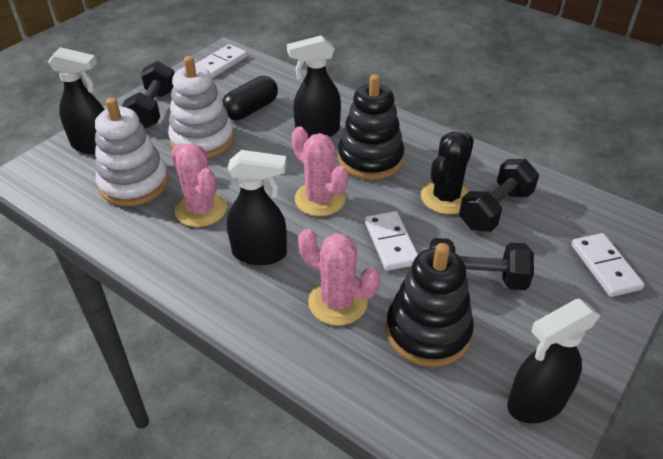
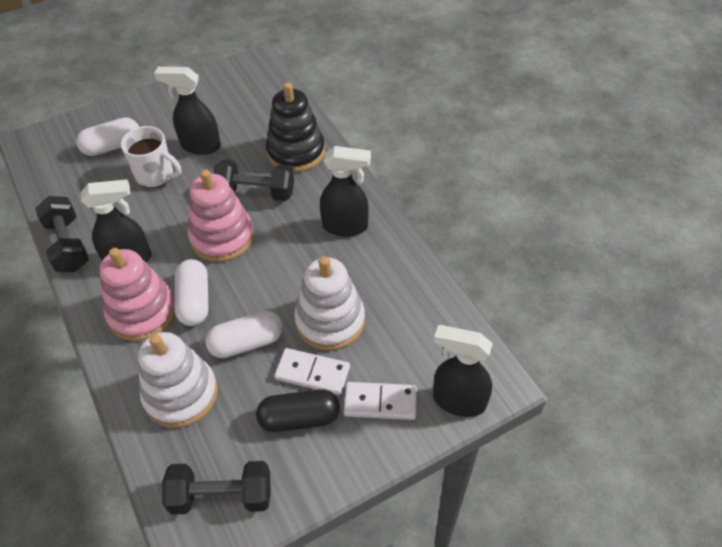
black cactus: 1 -> 0
black stacking toy: 2 -> 1
pink cactus: 3 -> 0
pink stacking toy: 0 -> 2
white capsule: 0 -> 3
white domino: 3 -> 2
white mug: 0 -> 1

